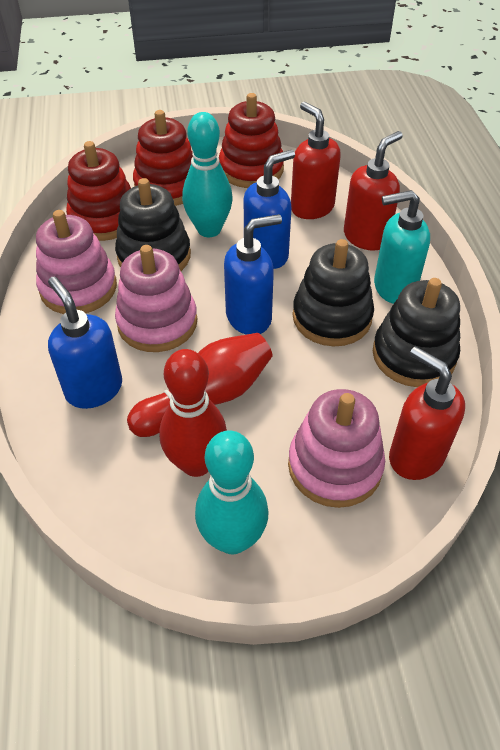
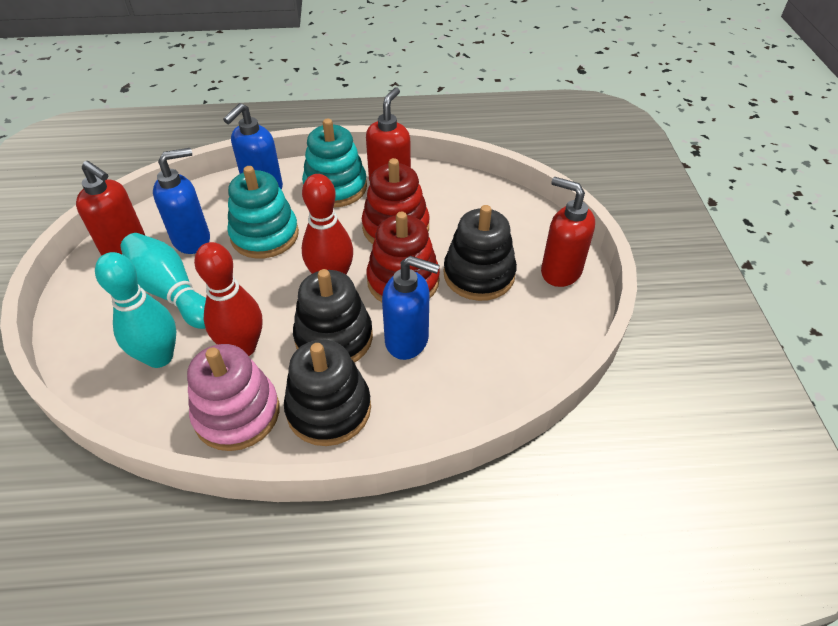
pink stacking toy: 3 -> 1
red stacking toy: 3 -> 2
turquoise soap dispenser: 1 -> 0
turquoise stacking toy: 0 -> 2

